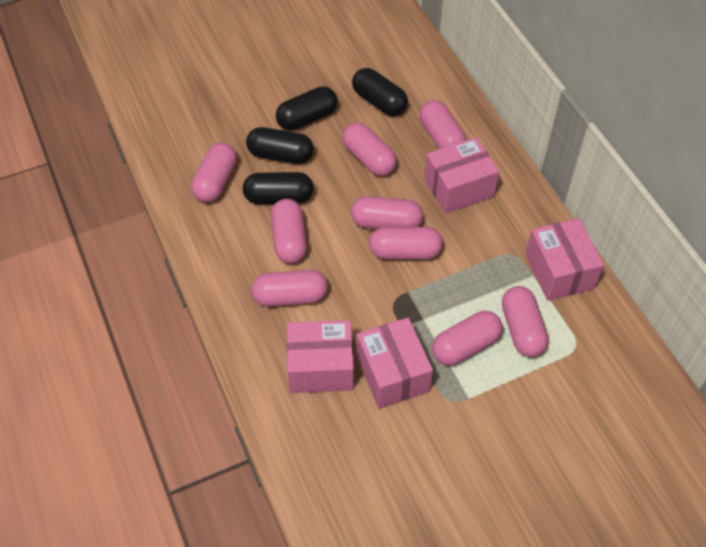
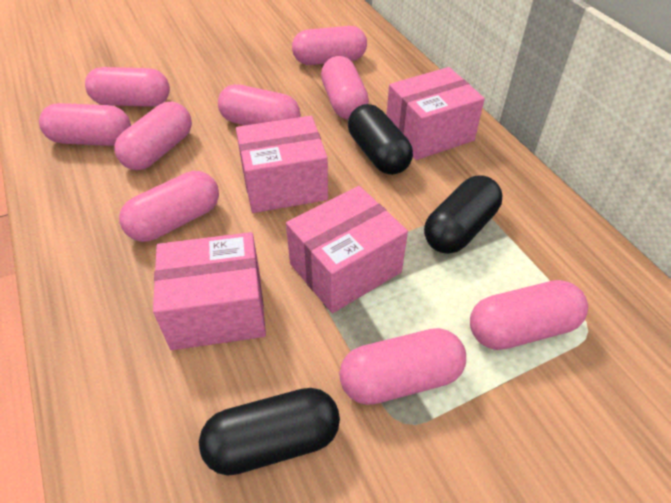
black capsule: 4 -> 3

